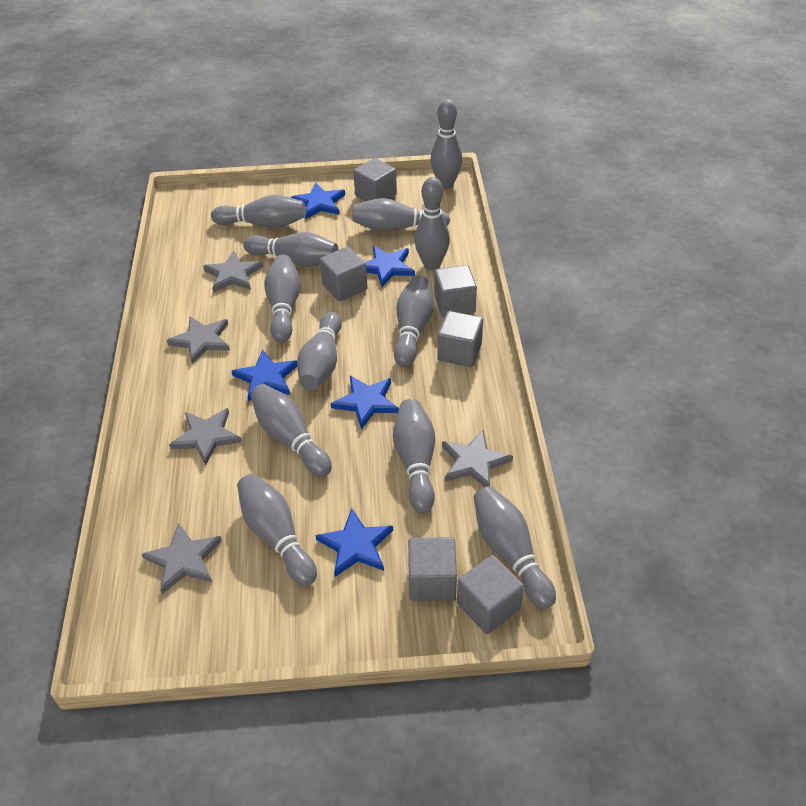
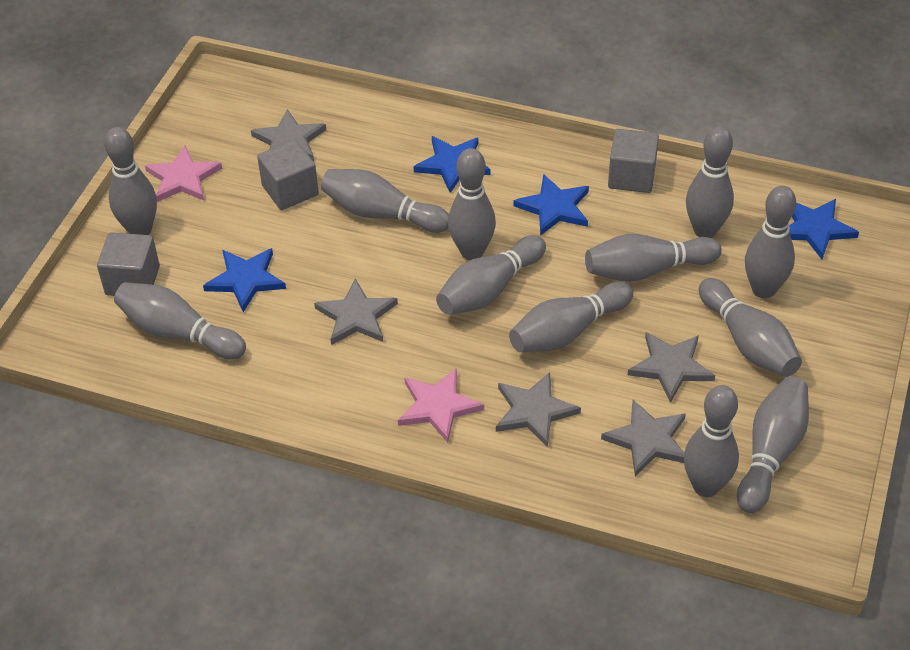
blue star: 5 -> 4
grey cube: 6 -> 3
pink star: 0 -> 2

